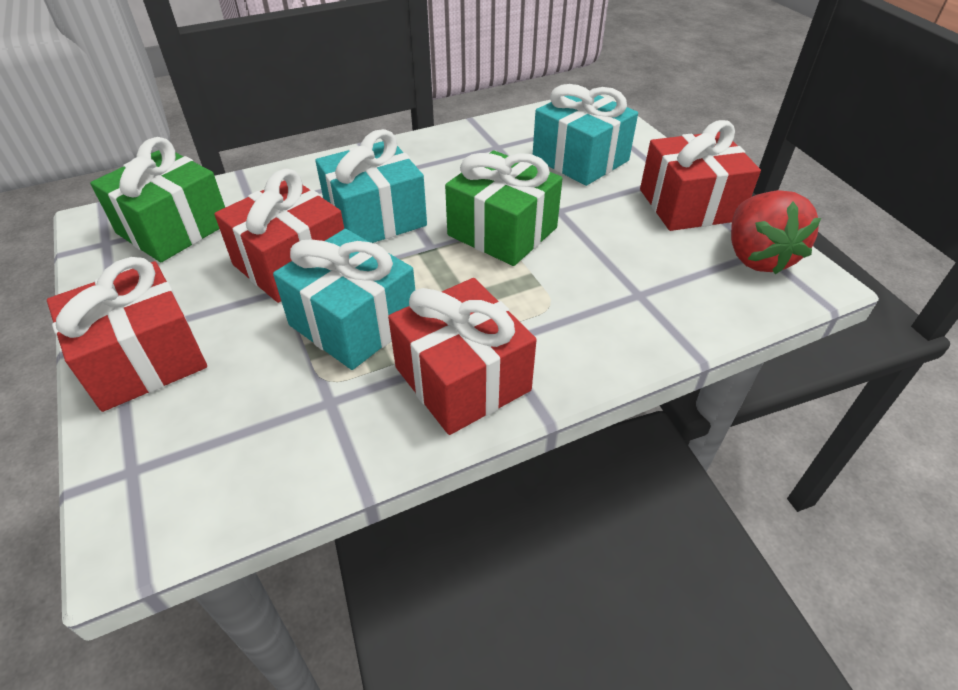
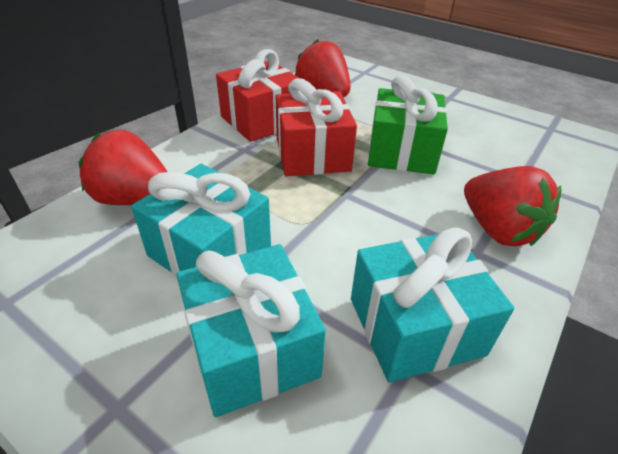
green gift: 2 -> 1
red gift: 4 -> 2
red strawberry: 1 -> 3

